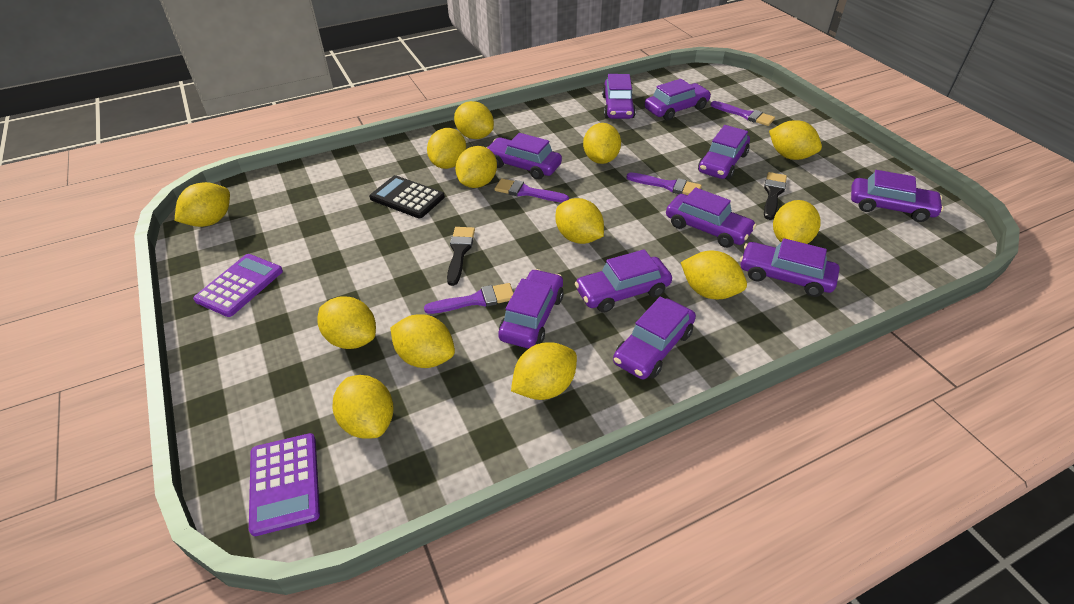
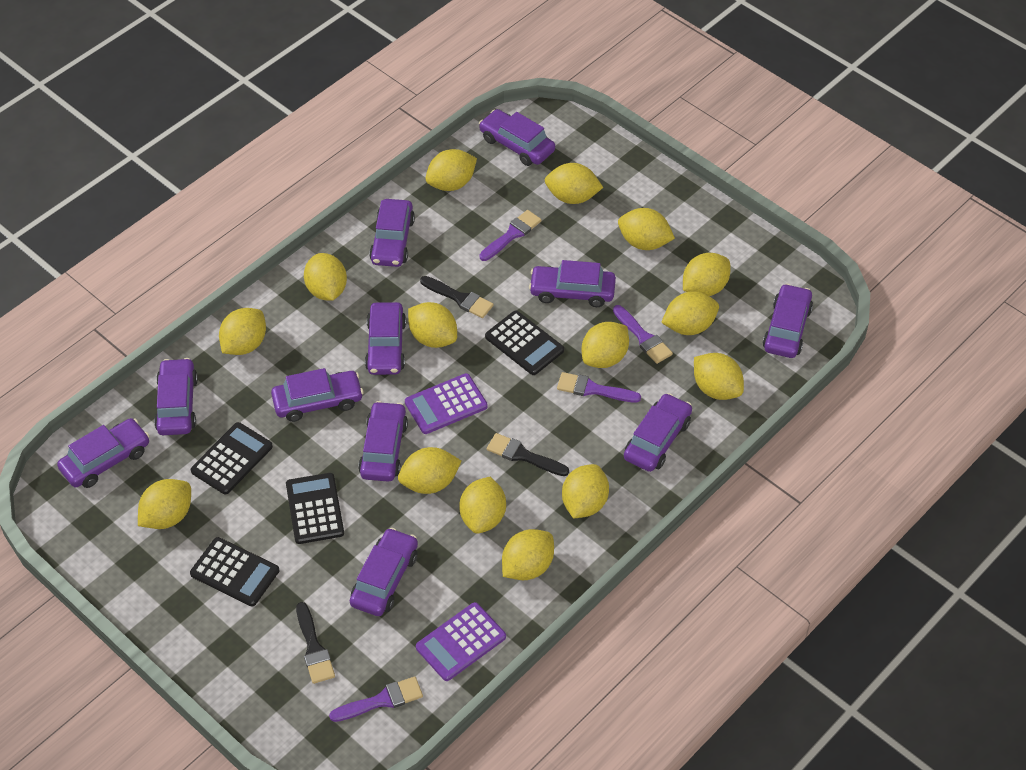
black brush: 2 -> 3
black calculator: 1 -> 4
purple car: 10 -> 11
yellow lemon: 13 -> 15

